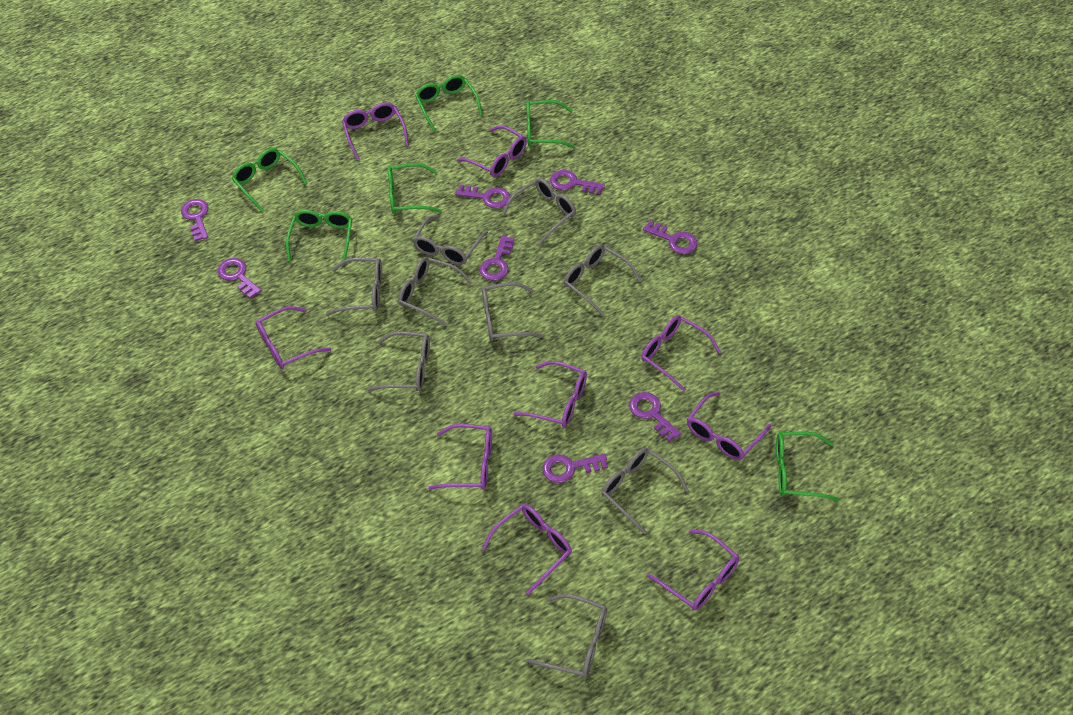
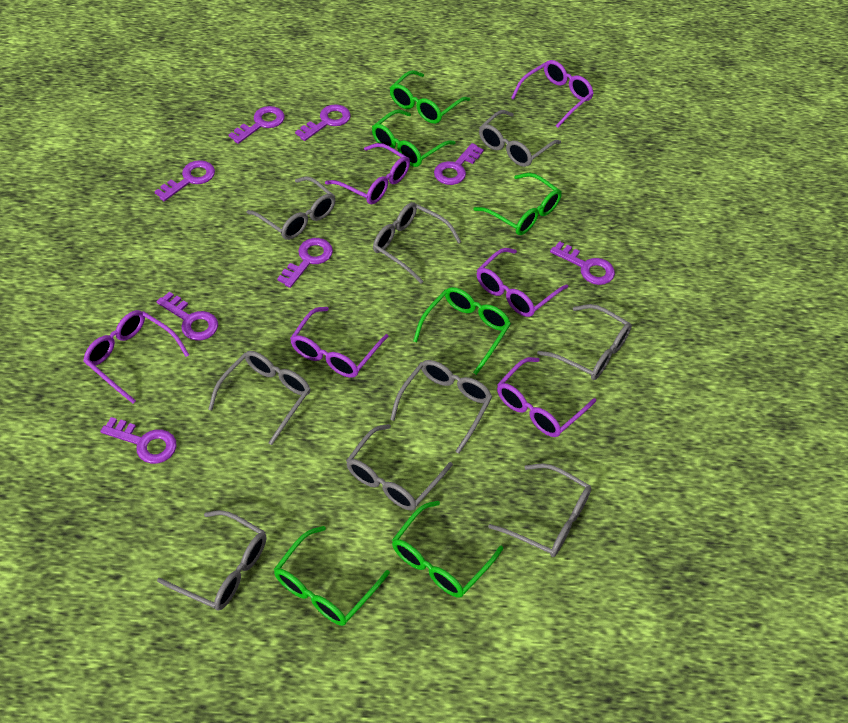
purple glasses: 9 -> 6

